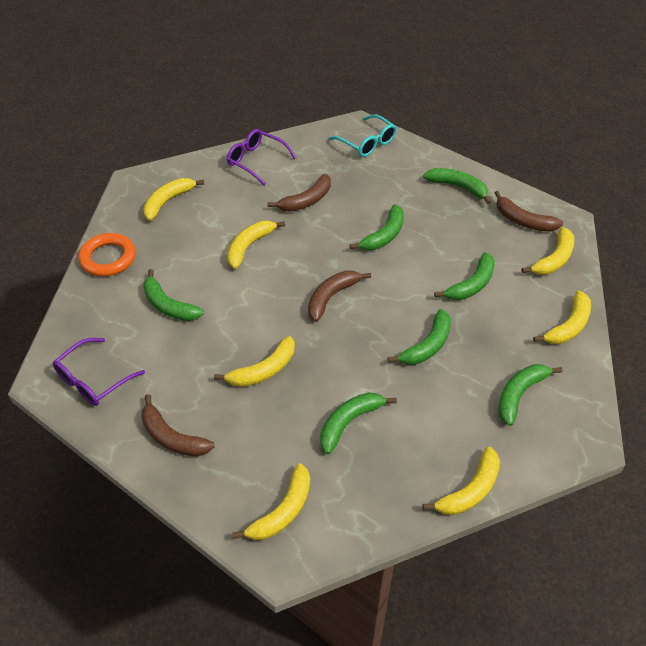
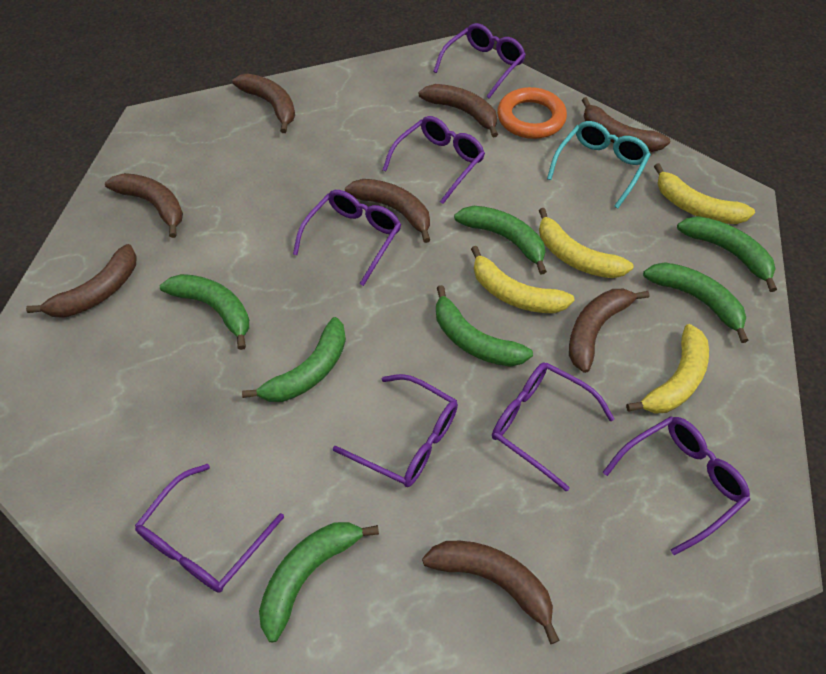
brown banana: 4 -> 8
purple glasses: 2 -> 7
yellow banana: 7 -> 4

